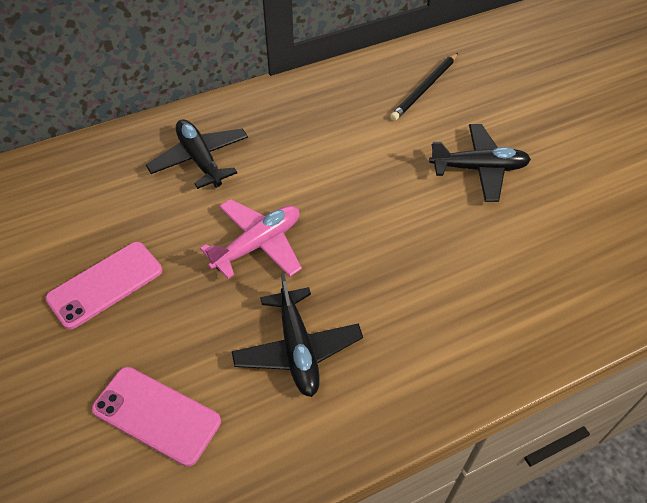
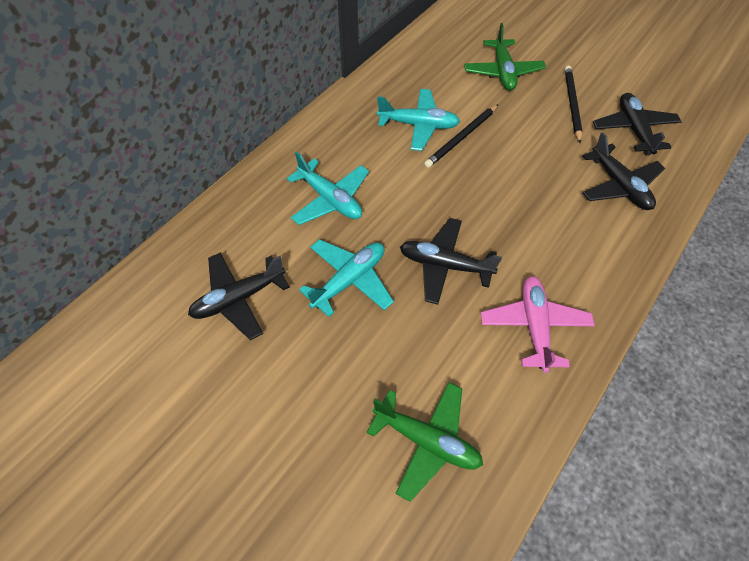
black pencil: 1 -> 2
black plane: 3 -> 4
green plane: 0 -> 2
pink phone: 2 -> 0
turquoise plane: 0 -> 3

